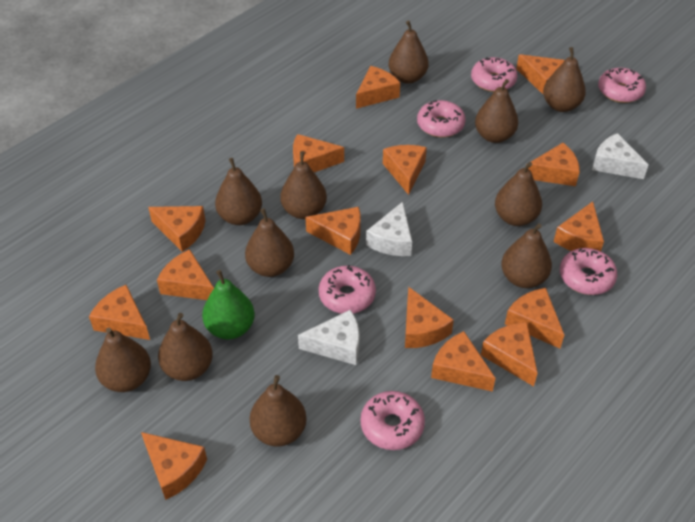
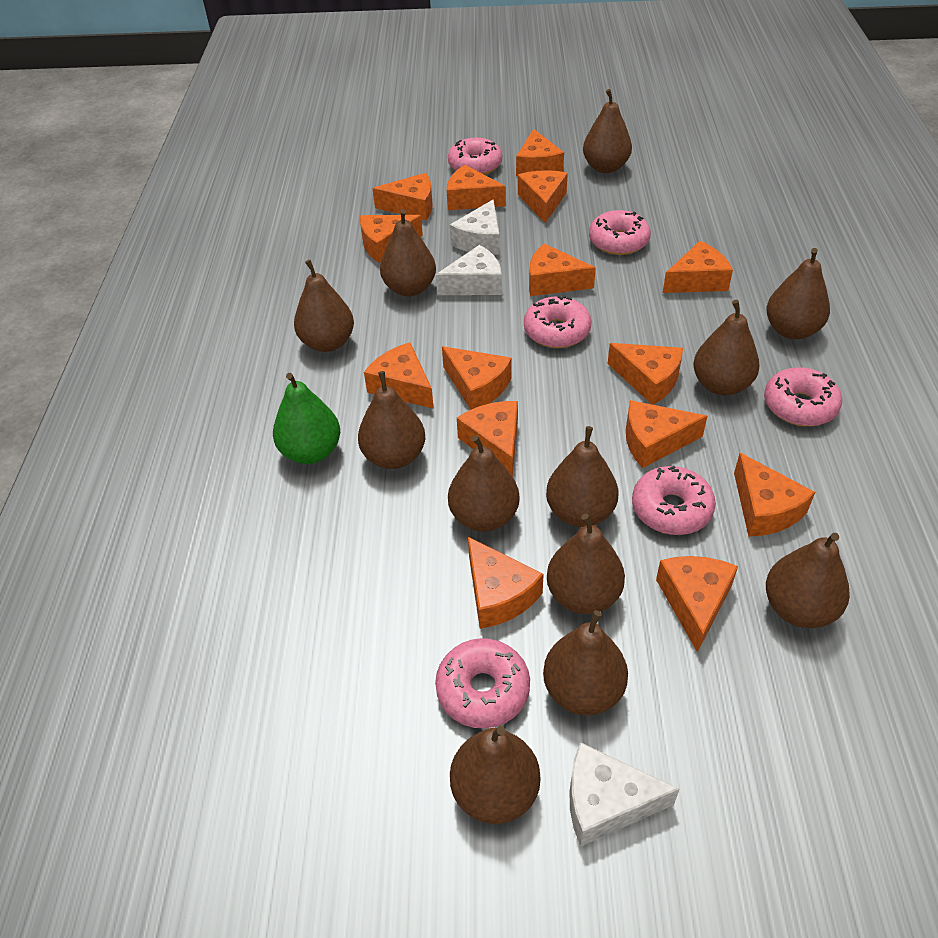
brown pear: 11 -> 12

